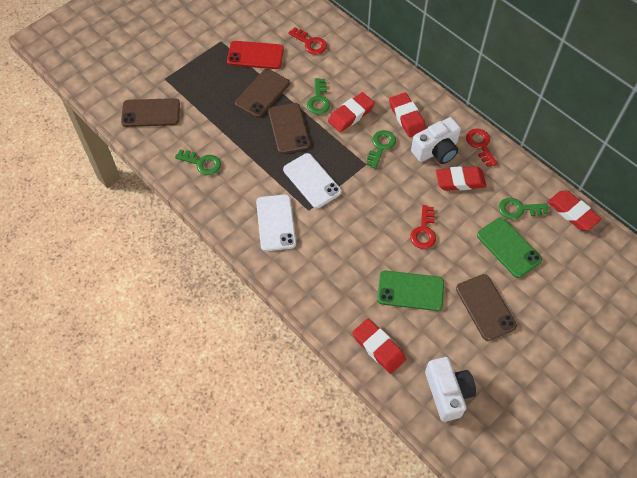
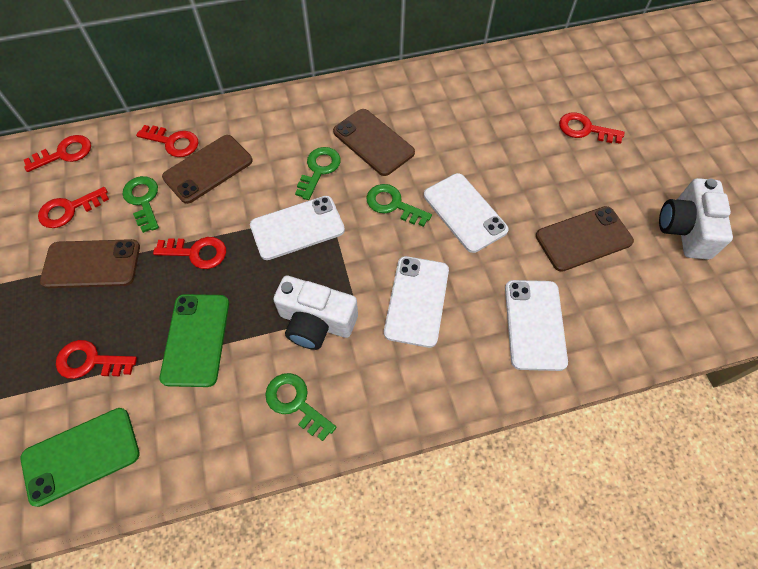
red eraser: 5 -> 0
red key: 3 -> 6
red phone: 1 -> 0
white phone: 2 -> 4

